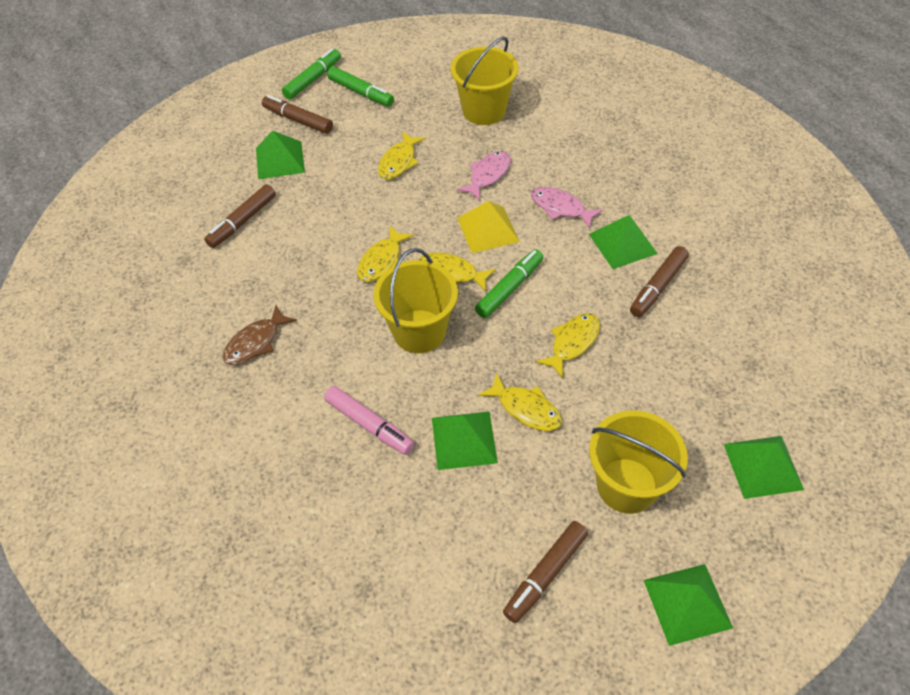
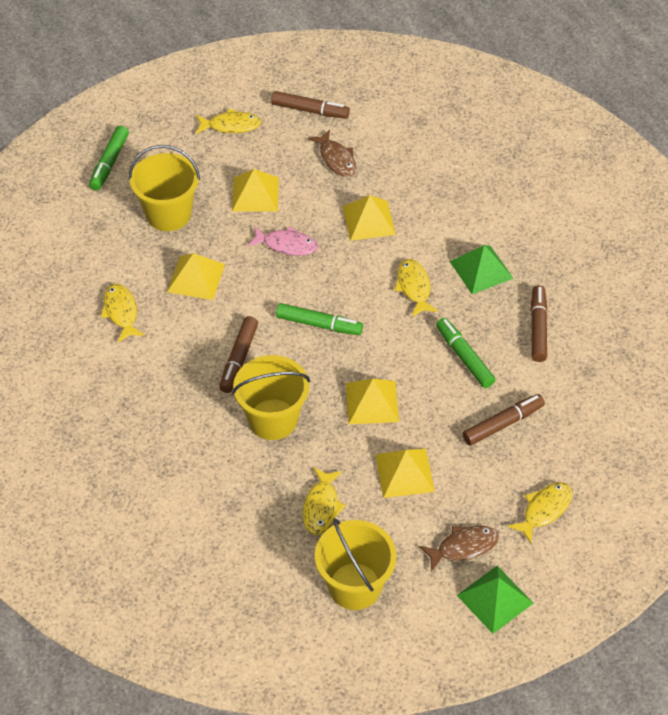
brown fish: 1 -> 2
green pyramid: 5 -> 2
pink fish: 2 -> 1
pink marker: 1 -> 0
yellow pyramid: 1 -> 5

